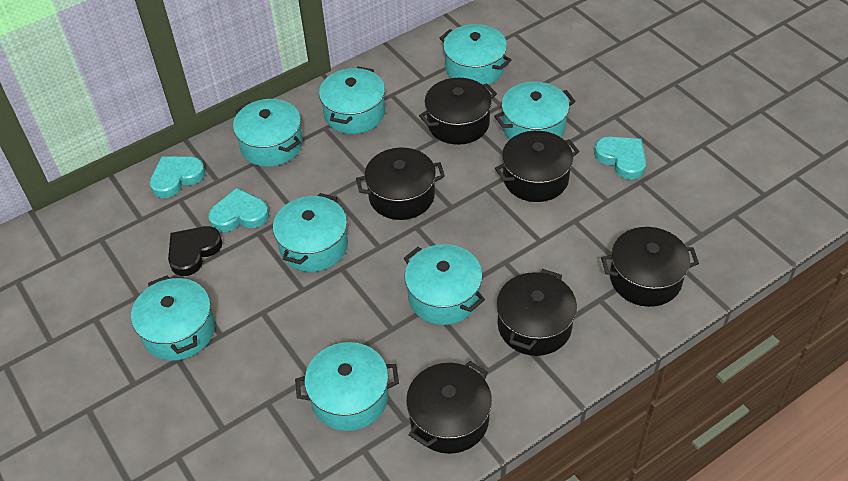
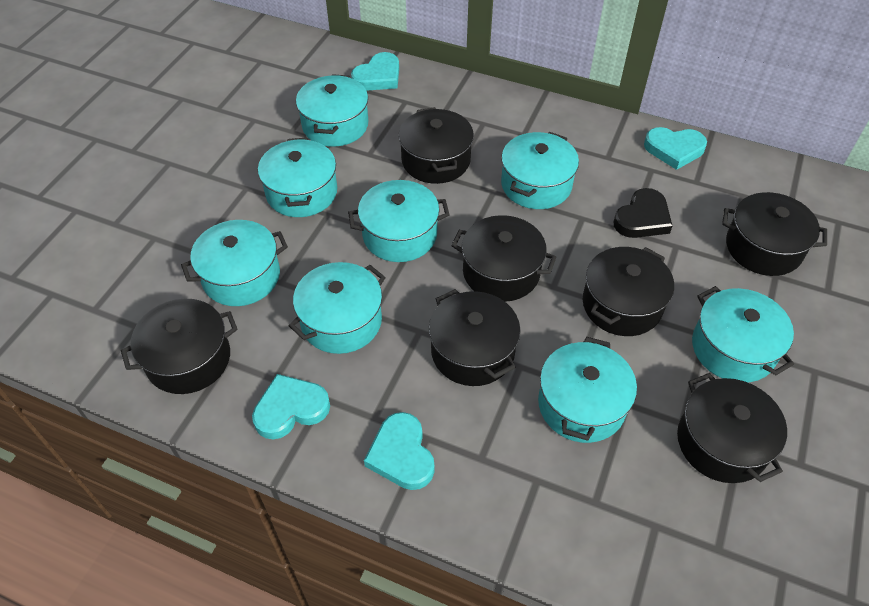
black pot: 6 -> 7
turquoise heart: 3 -> 4

